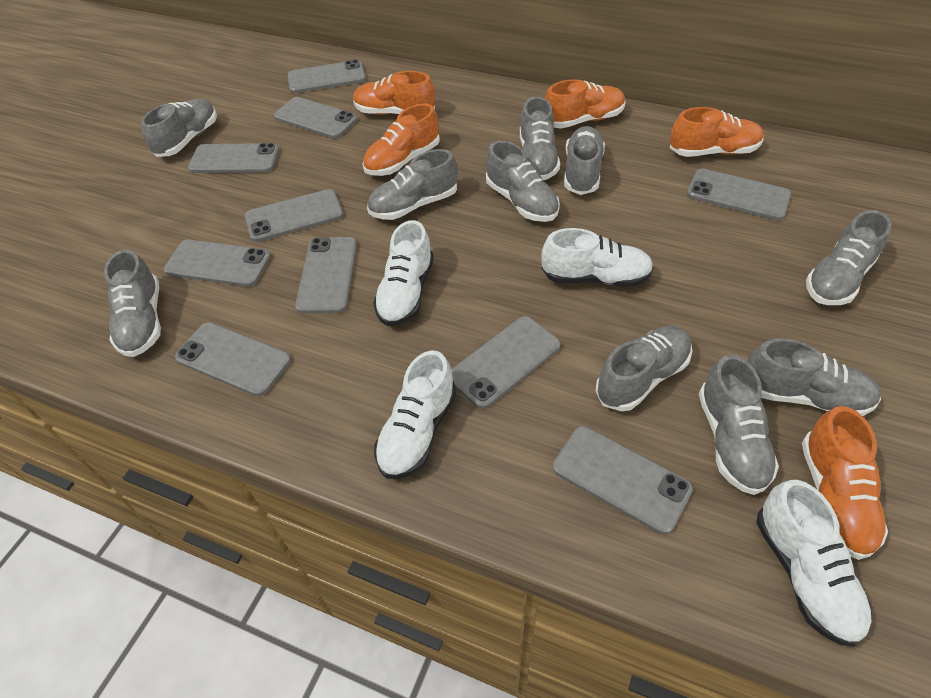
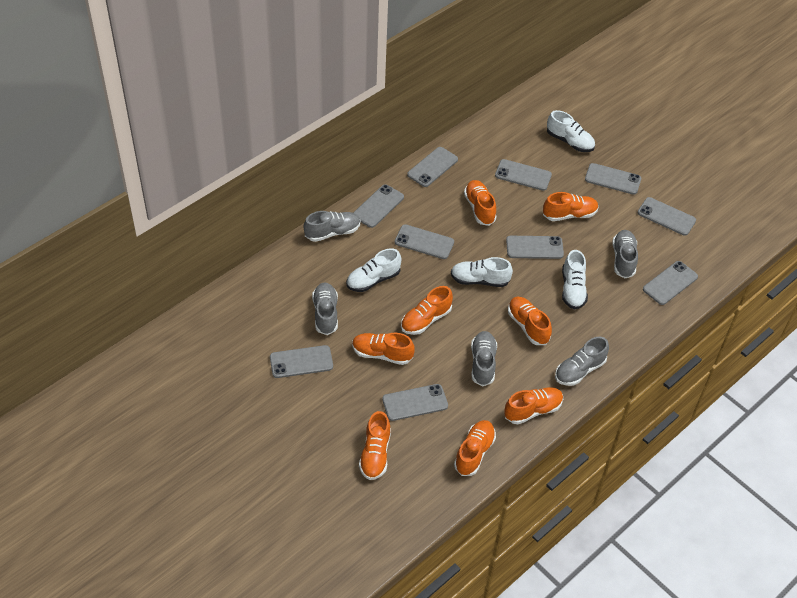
grey shoe: 10 -> 5
orange shoe: 5 -> 8

